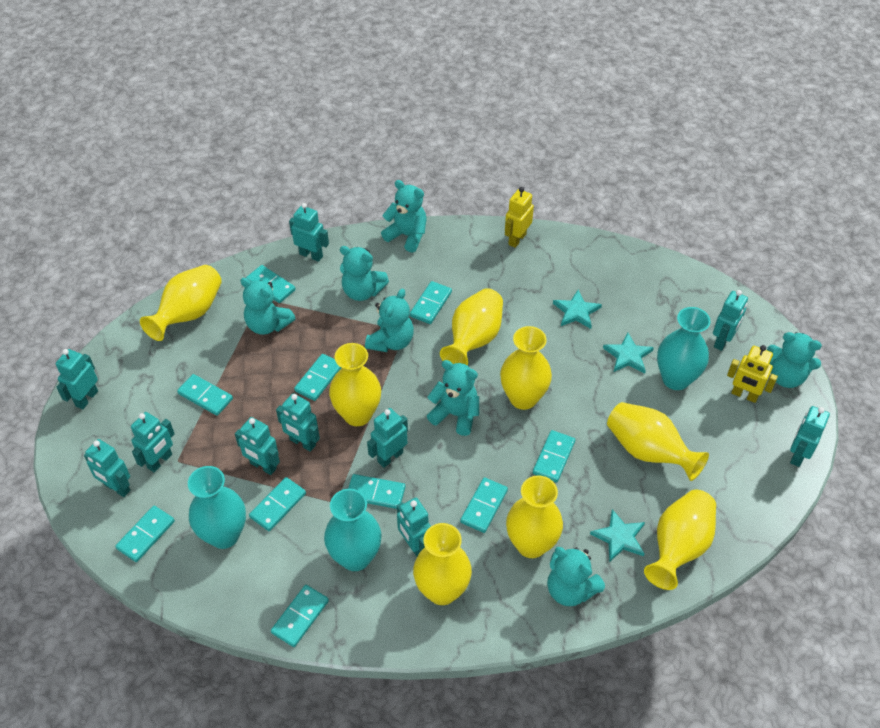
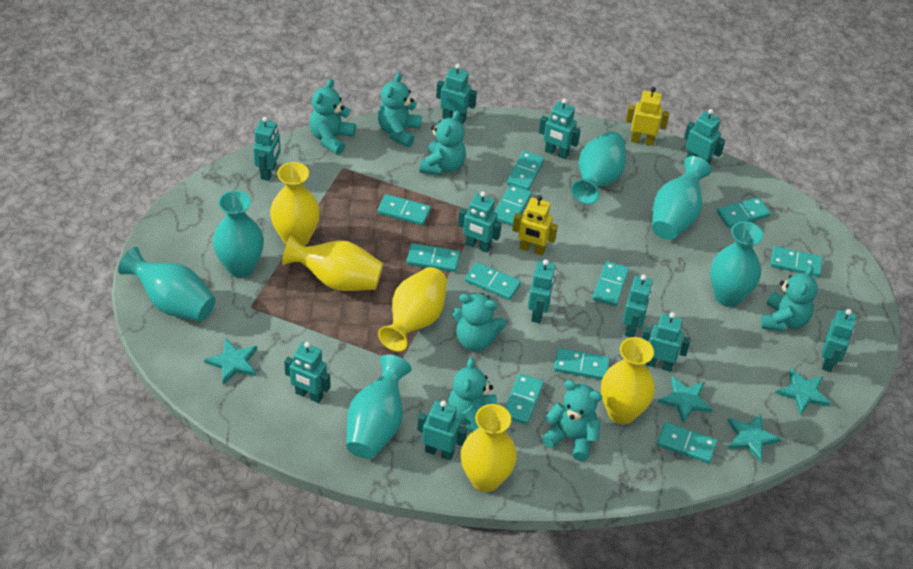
turquoise domino: 10 -> 11
turquoise robot: 10 -> 11
turquoise star: 3 -> 4
turquoise vase: 3 -> 6
yellow vase: 8 -> 5

